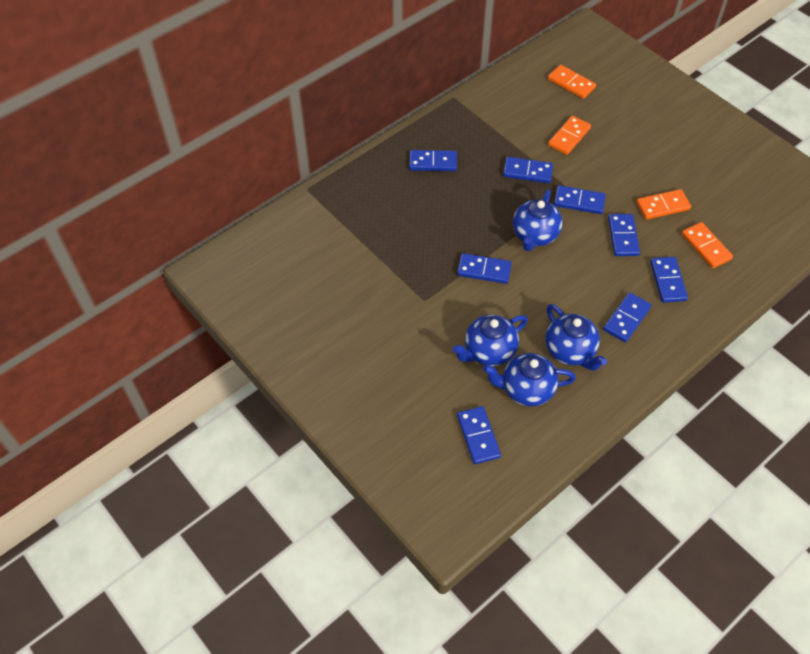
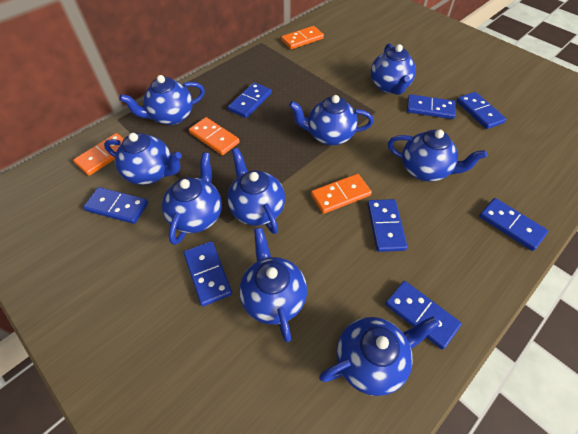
blue teapot: 4 -> 9

